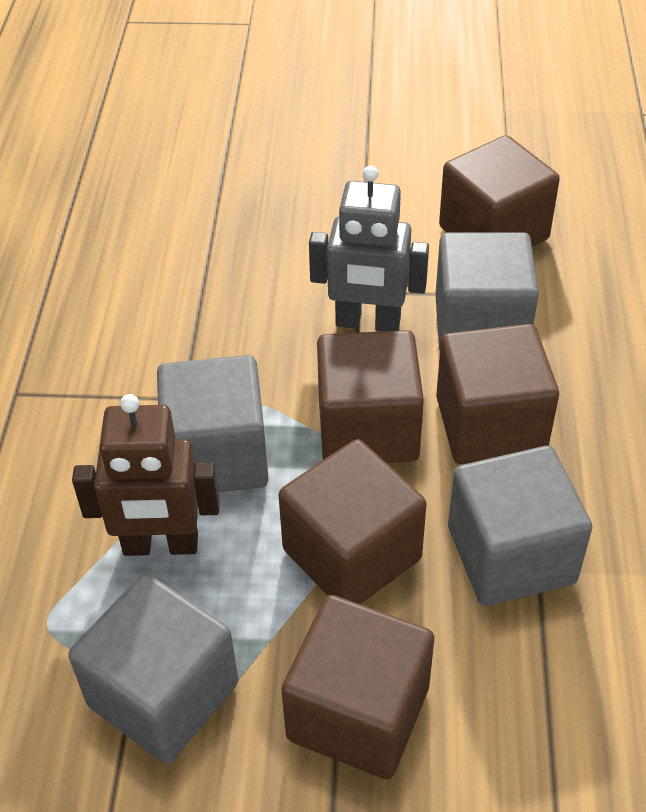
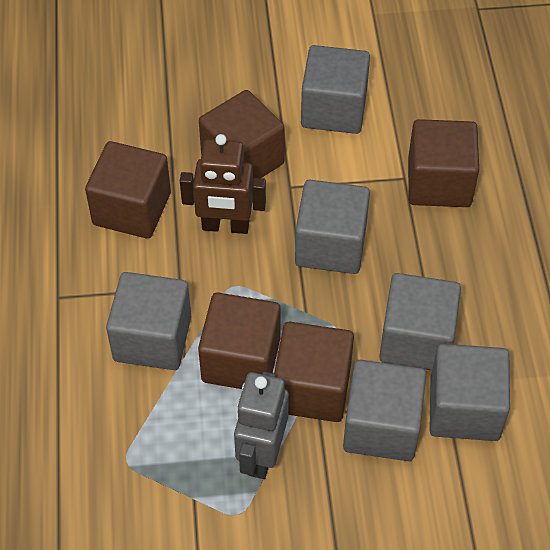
grey cube: 4 -> 6

